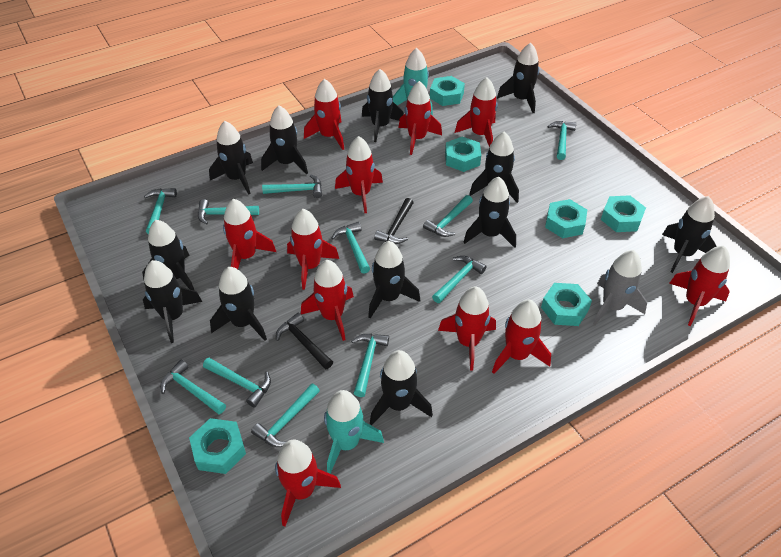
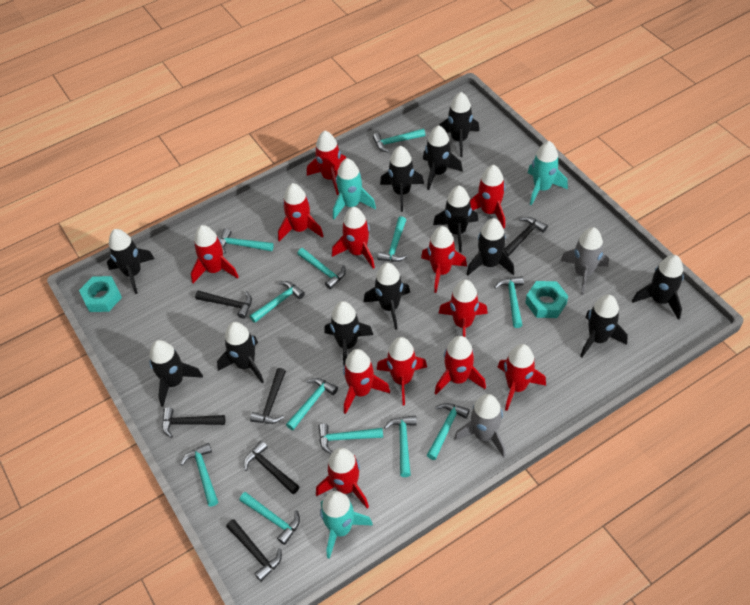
black hammer: 2 -> 6
grey rocket: 1 -> 2
red rocket: 11 -> 12
turquoise hammer: 11 -> 12
turquoise nut: 6 -> 2
turquoise rocket: 2 -> 3

